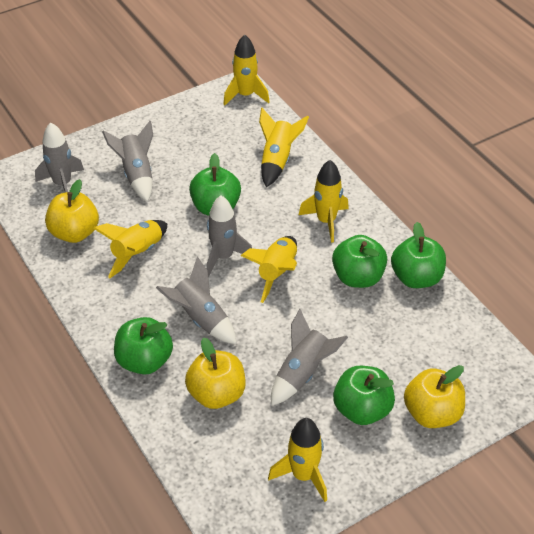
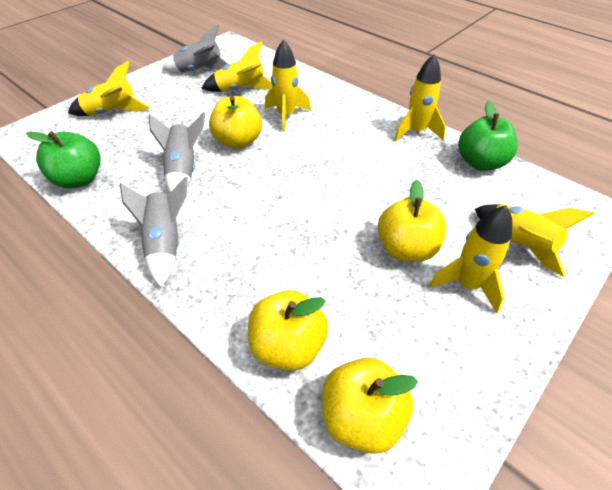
green apple: 5 -> 2
grey rocket: 5 -> 3
yellow apple: 3 -> 4

